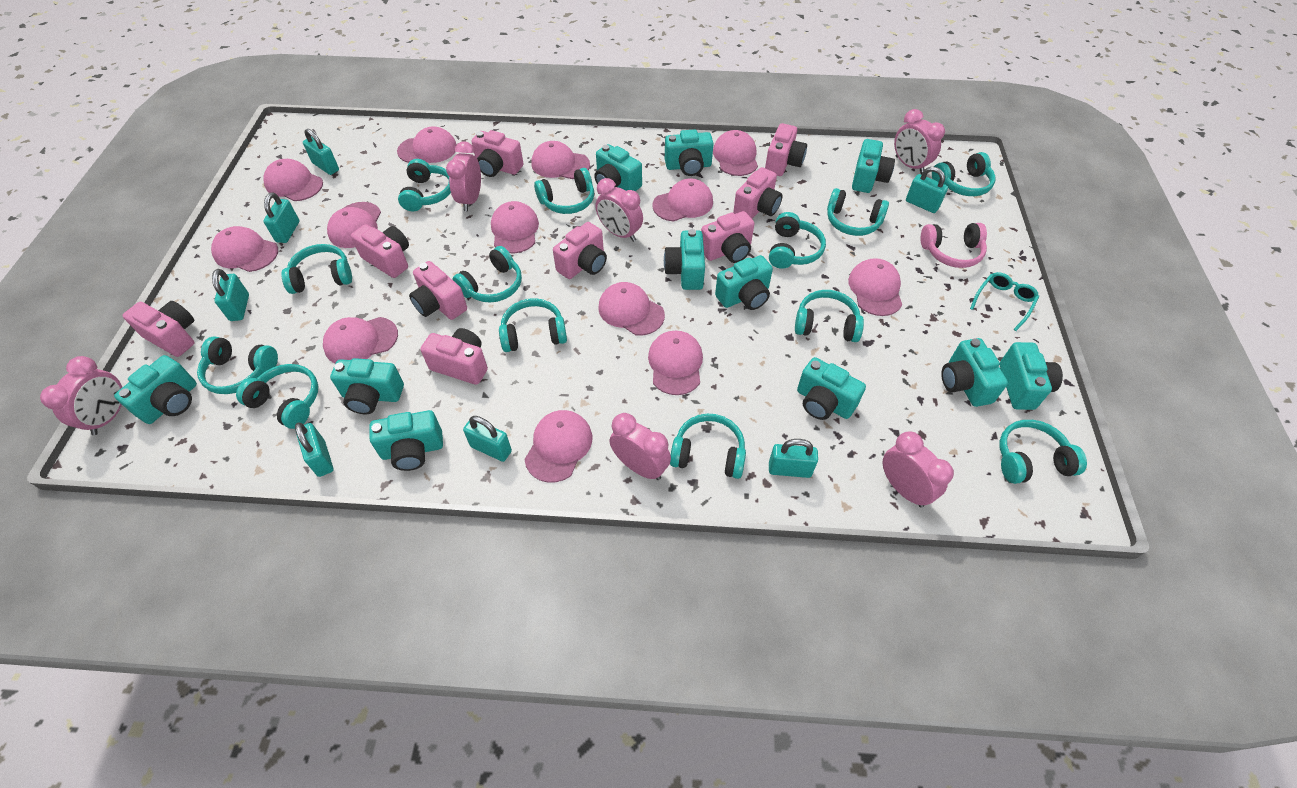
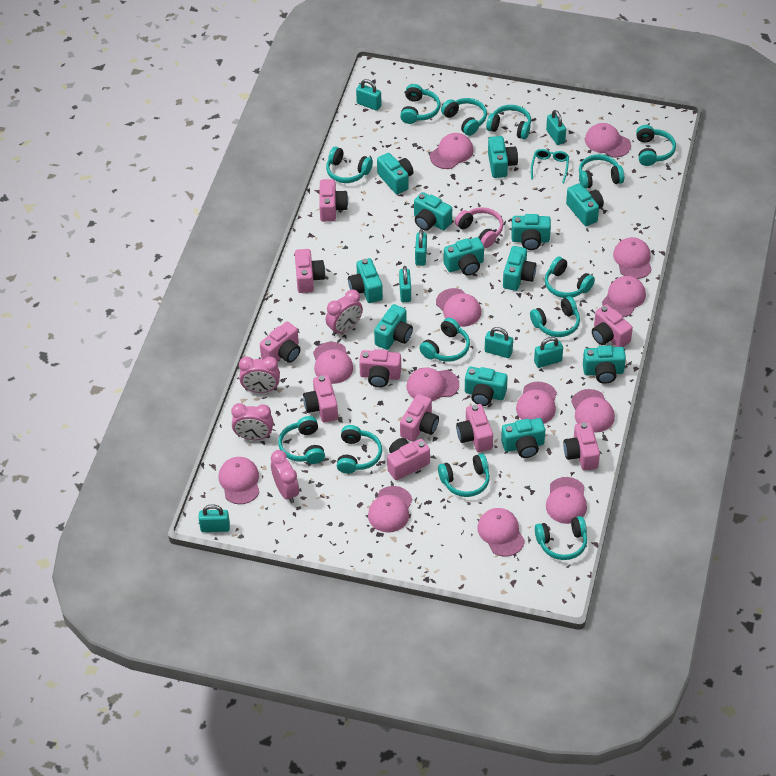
pink camera: 9 -> 10
pink clock: 6 -> 4
turquoise camera: 11 -> 12

